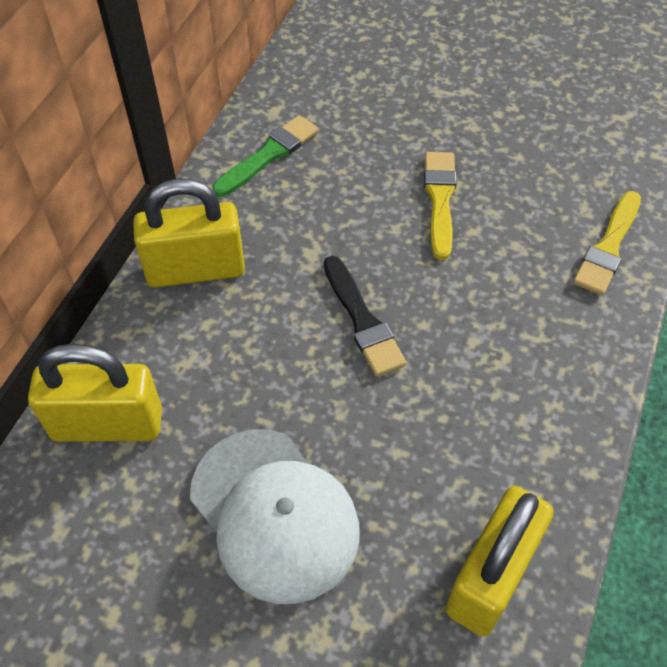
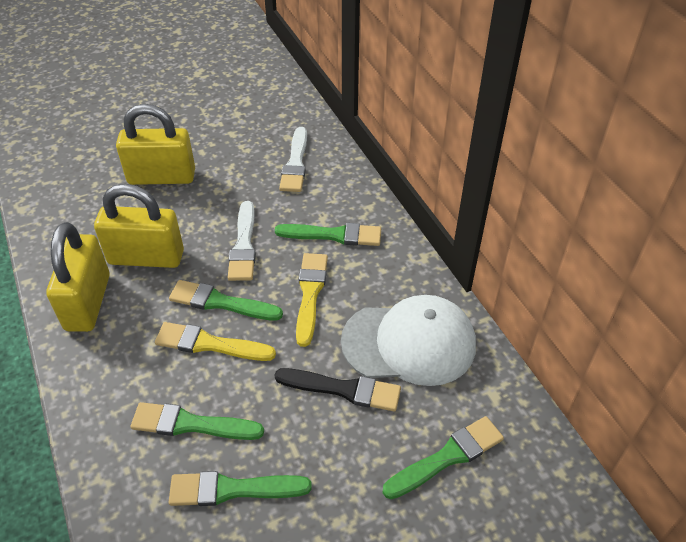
green brush: 1 -> 5
white brush: 0 -> 2

